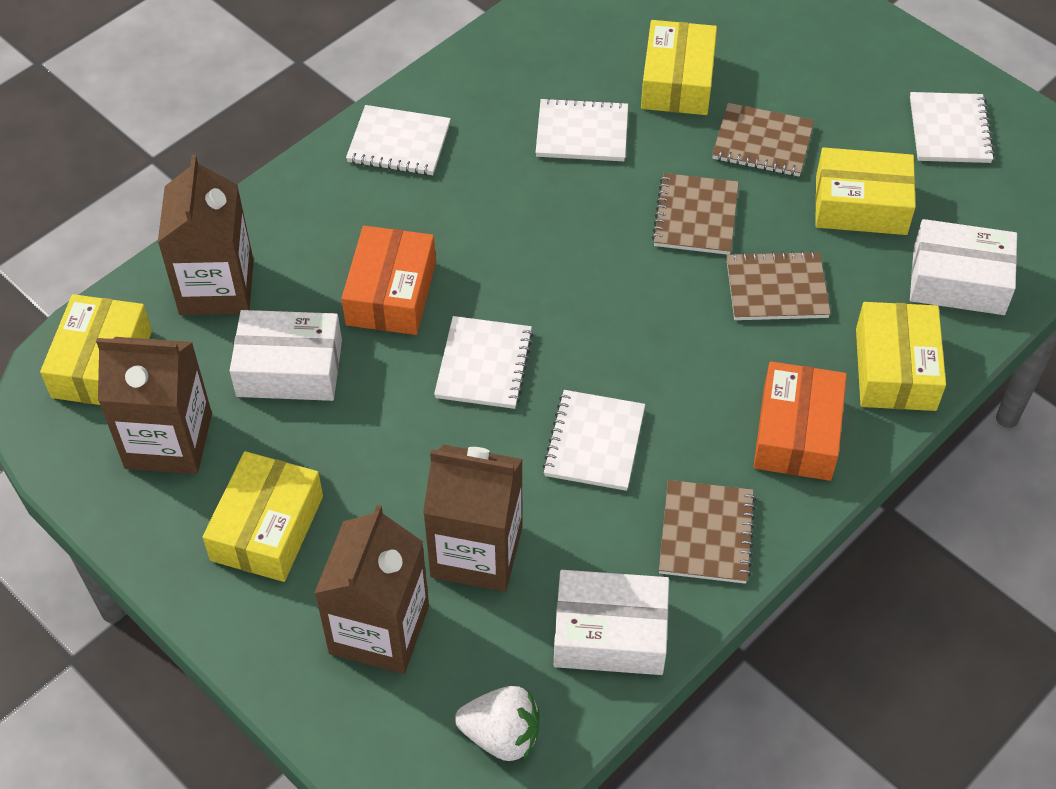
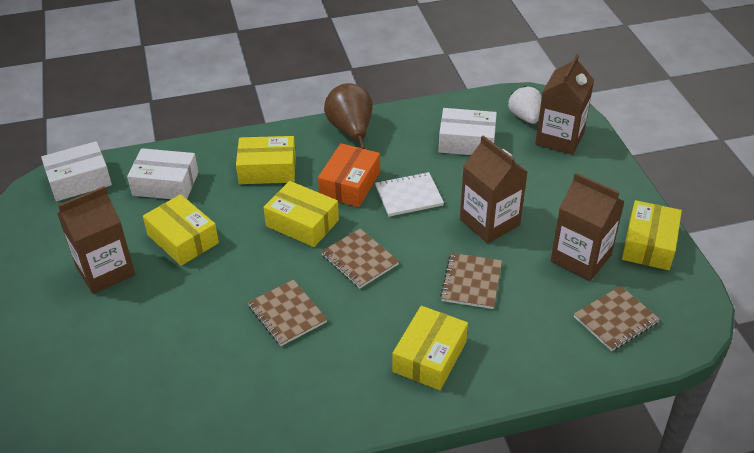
brown pear: 0 -> 1
orange box: 2 -> 1
white notebook: 5 -> 1

